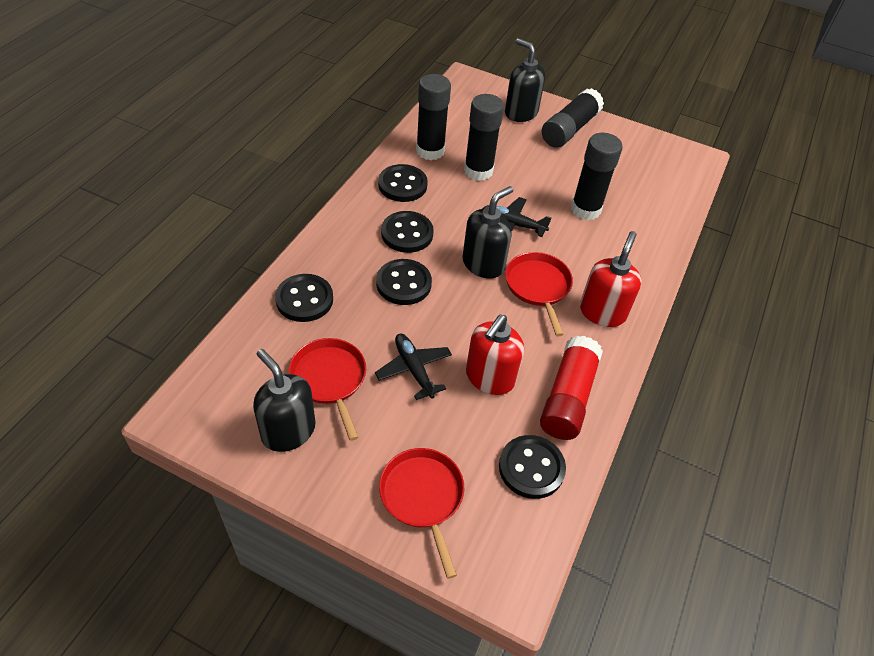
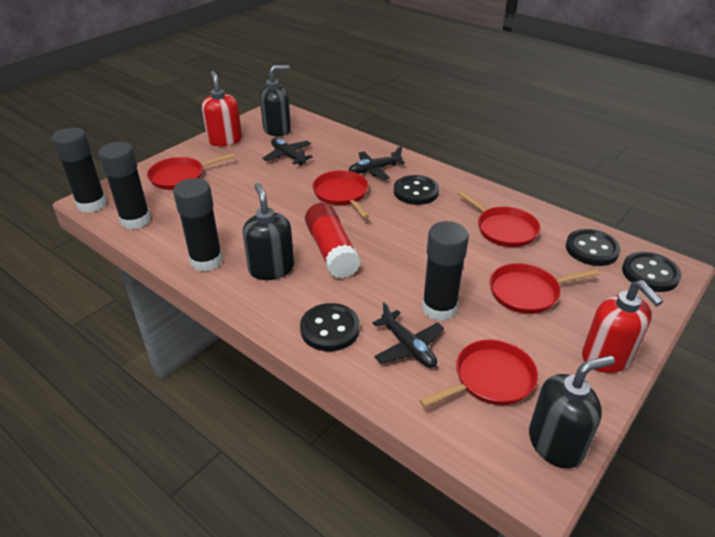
black button: 5 -> 4
black plane: 2 -> 3
red pan: 3 -> 5

